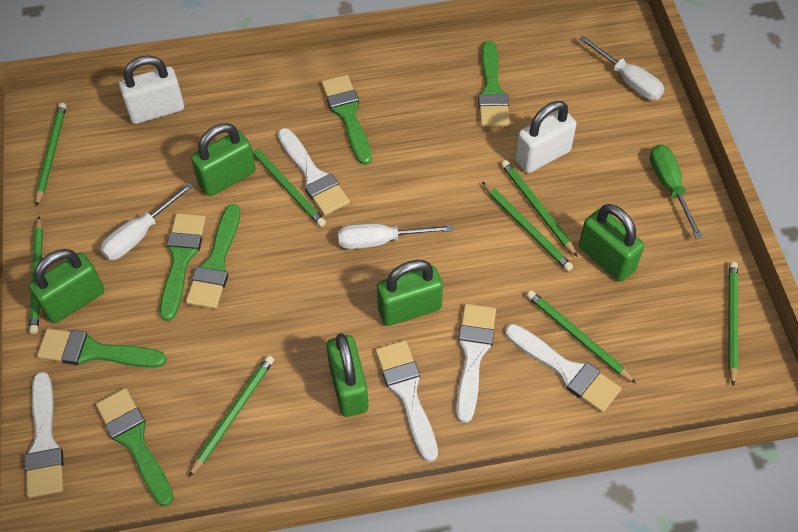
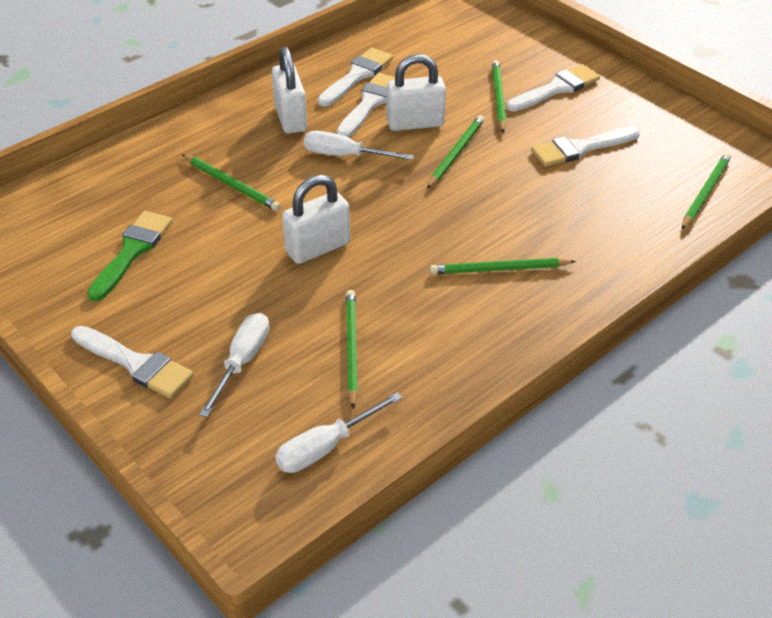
green brush: 6 -> 1
green padlock: 5 -> 0
green pencil: 8 -> 6
green screwdriver: 1 -> 0
white padlock: 2 -> 3

